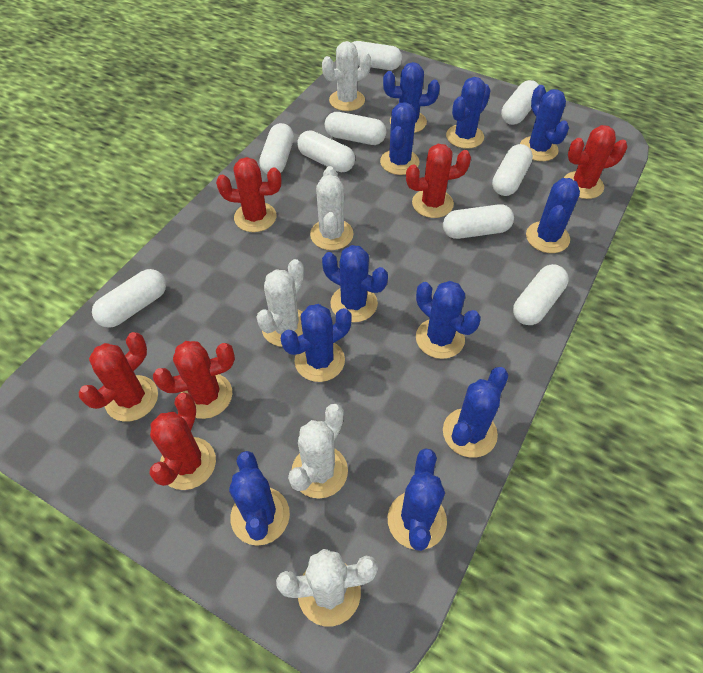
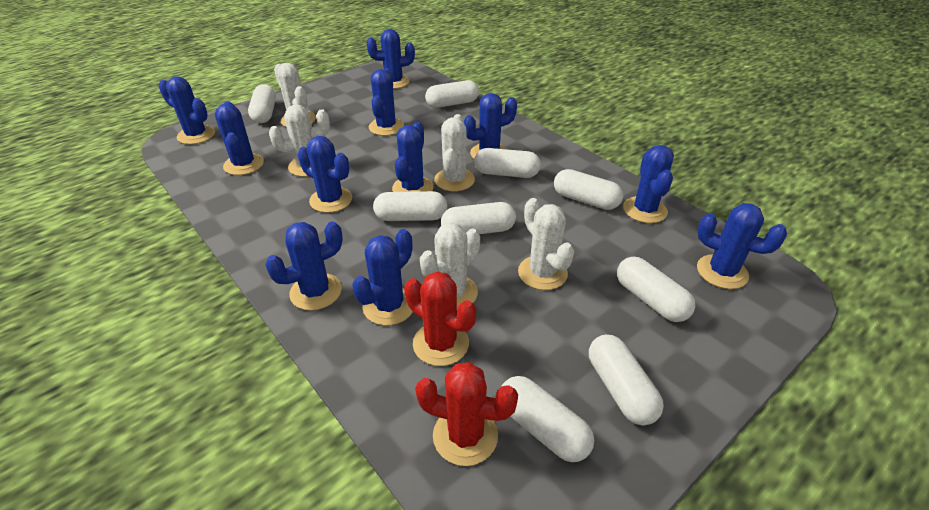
red cactus: 6 -> 2

